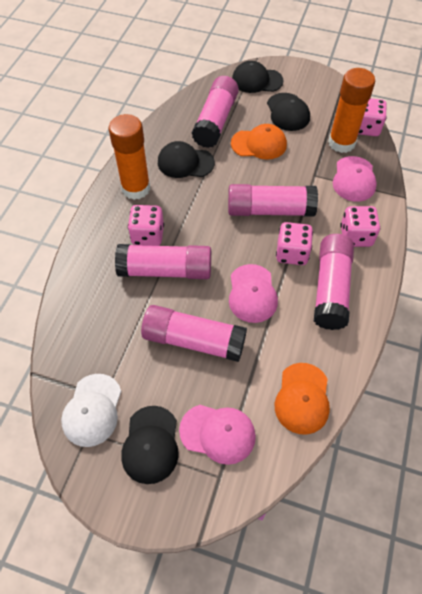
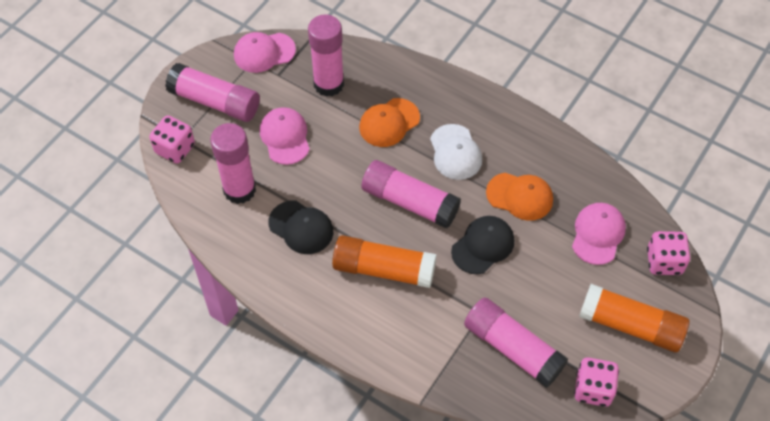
black cap: 4 -> 2
pink dice: 4 -> 3

